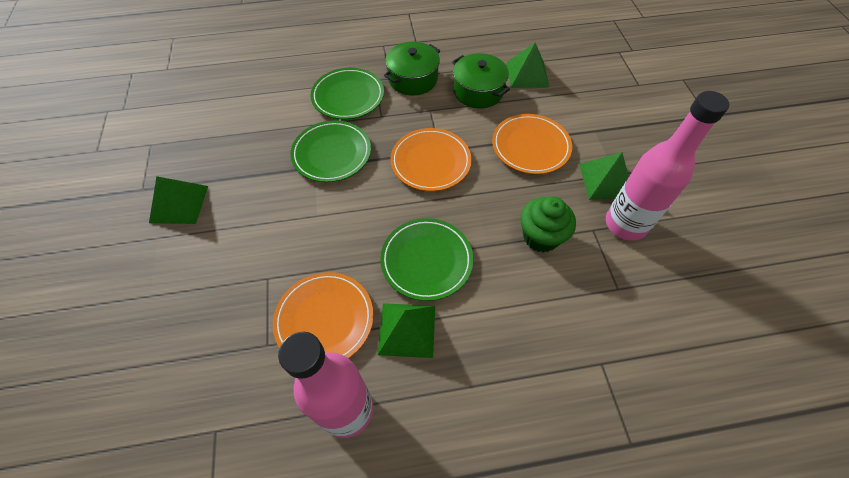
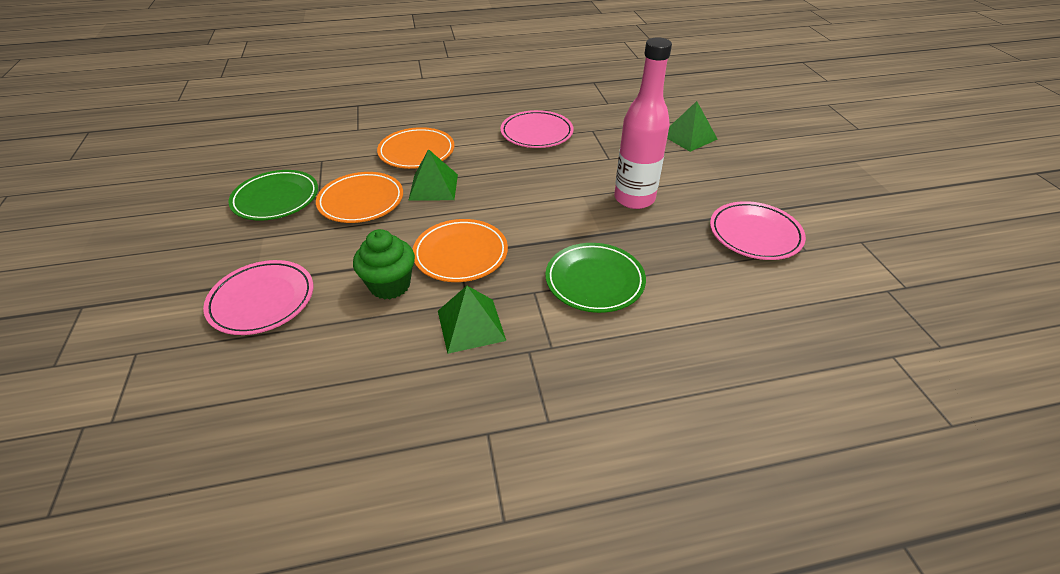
green plate: 3 -> 2
green pot: 2 -> 0
green pyramid: 4 -> 3
pink bottle: 2 -> 1
pink plate: 0 -> 3

